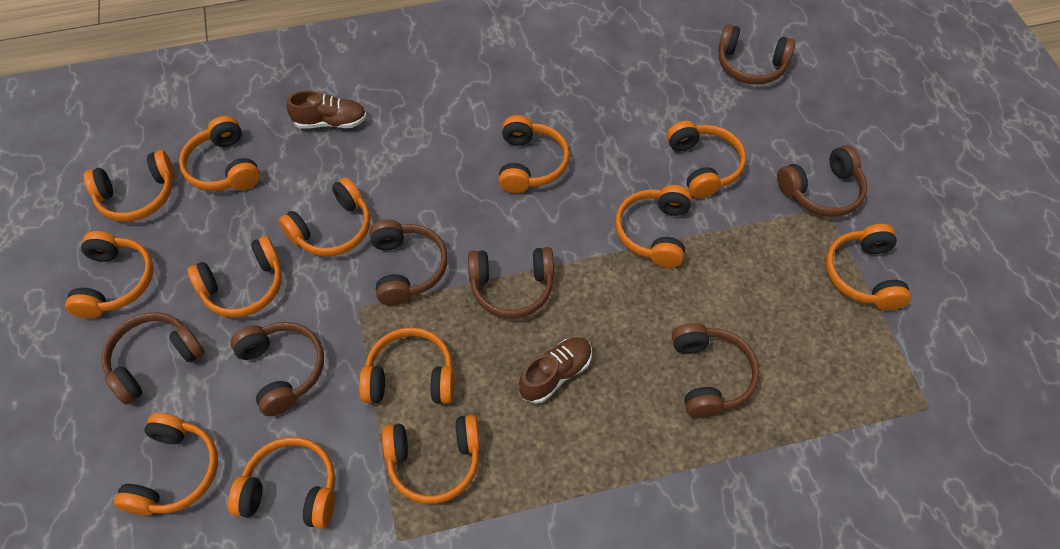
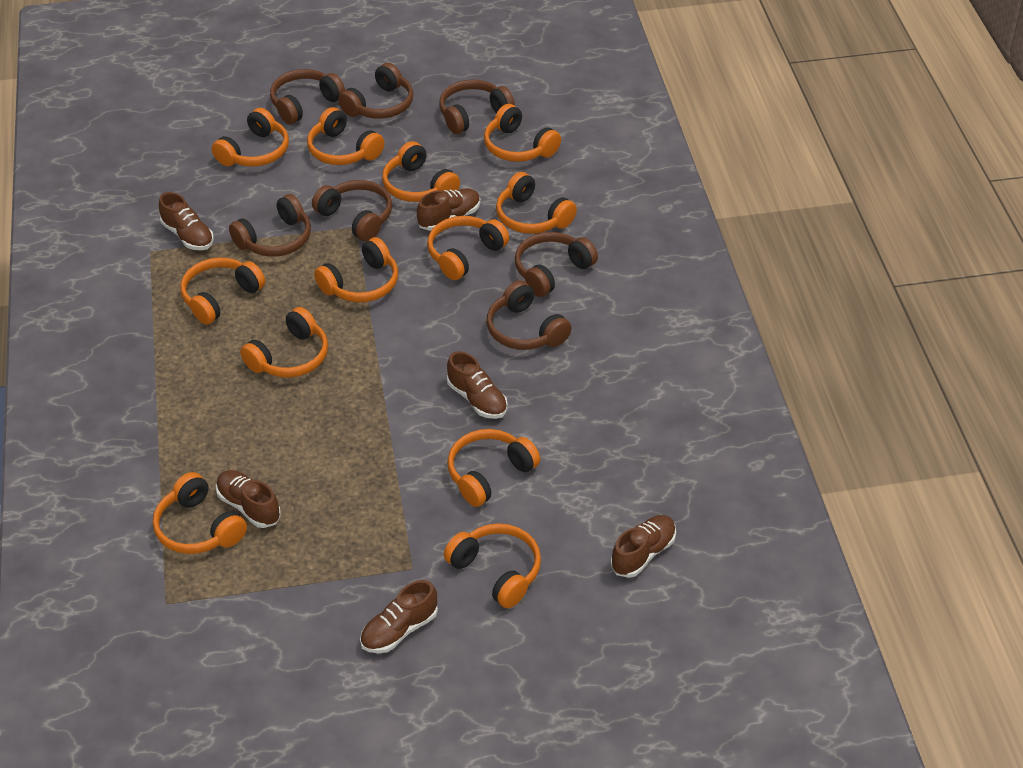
brown shoe: 2 -> 6
orange headphones: 13 -> 12

